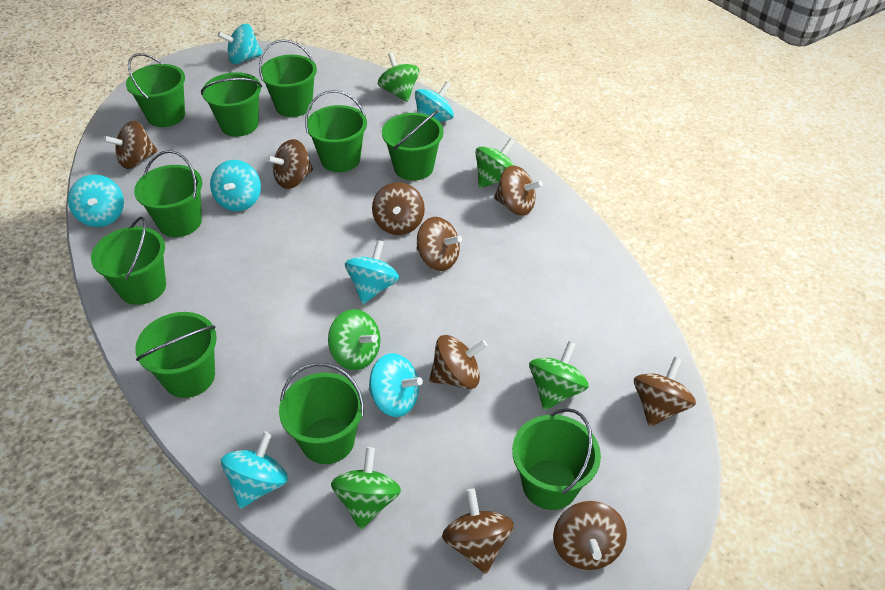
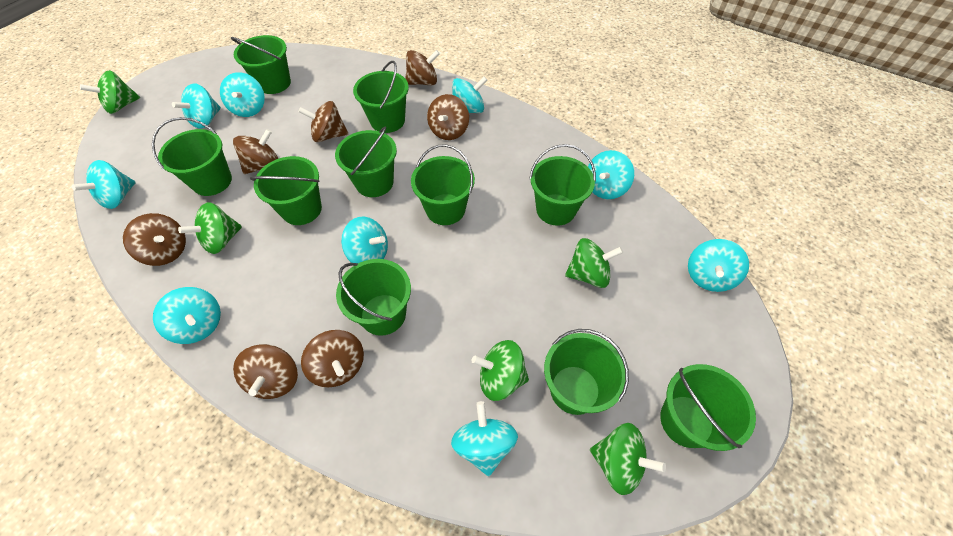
brown spinning top: 9 -> 7
turquoise spinning top: 7 -> 9

